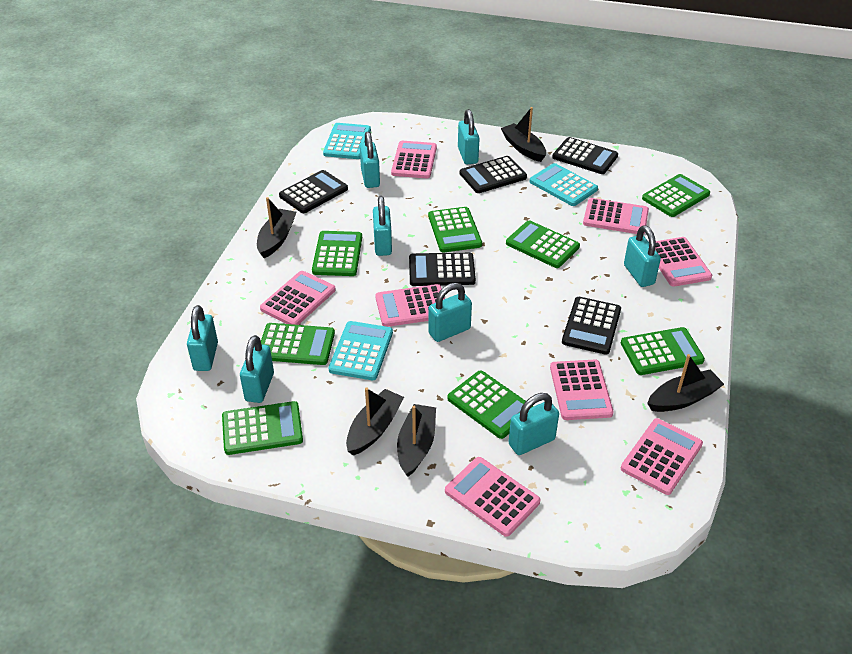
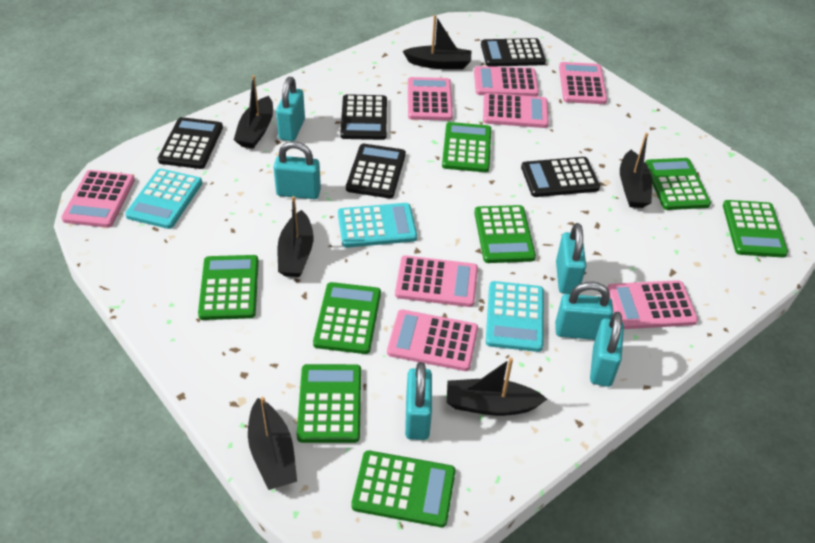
black boat: 5 -> 6
turquoise padlock: 8 -> 6

